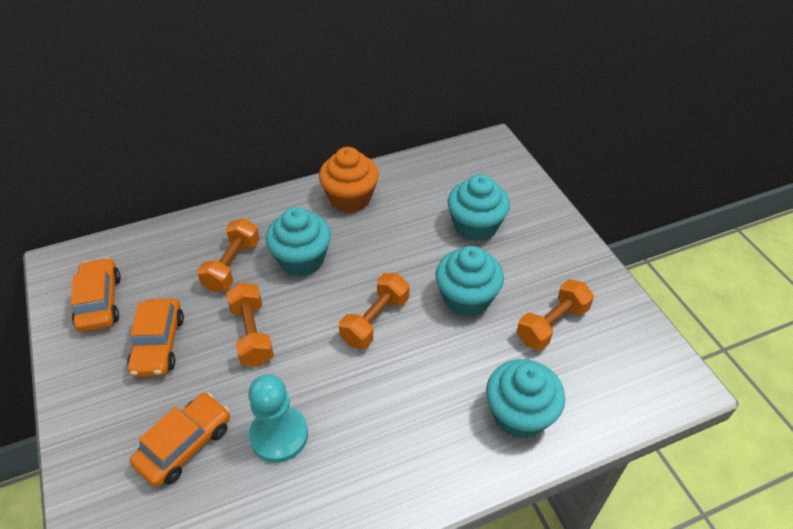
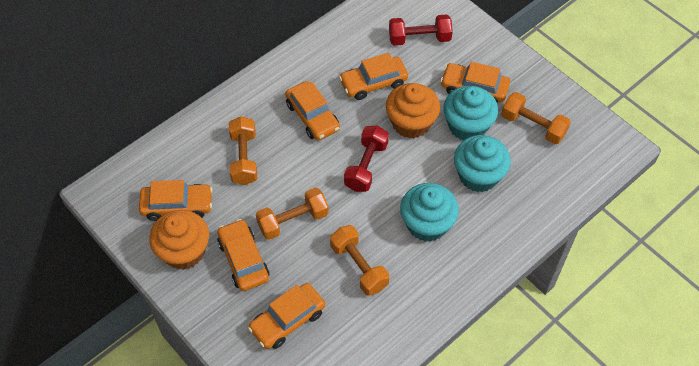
orange car: 3 -> 6
orange cupcake: 1 -> 2
red dumbbell: 0 -> 2
turquoise cupcake: 4 -> 3
turquoise pawn: 1 -> 0

